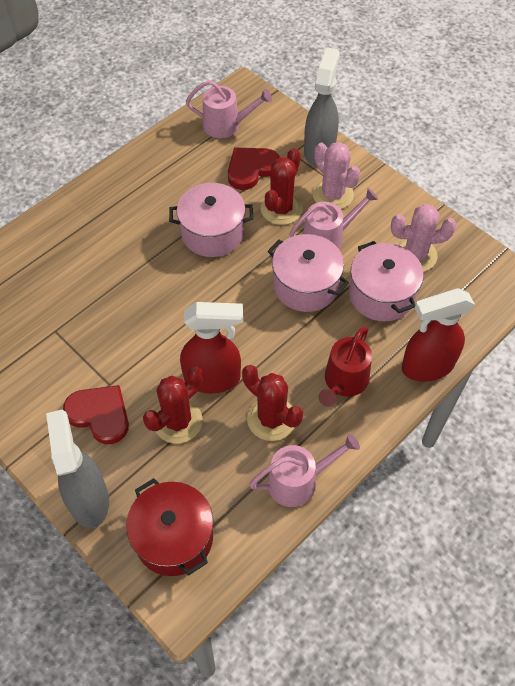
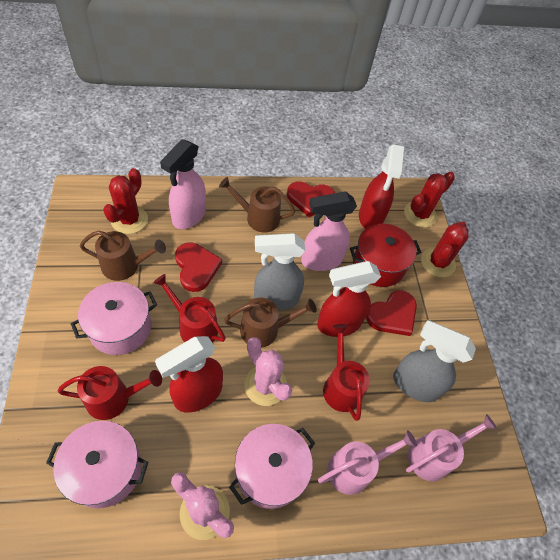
brown watering can: 0 -> 3
pink spray bottle: 0 -> 2
pink watering can: 3 -> 2
red heart: 2 -> 3
red spray bottle: 2 -> 3
red watering can: 1 -> 3

